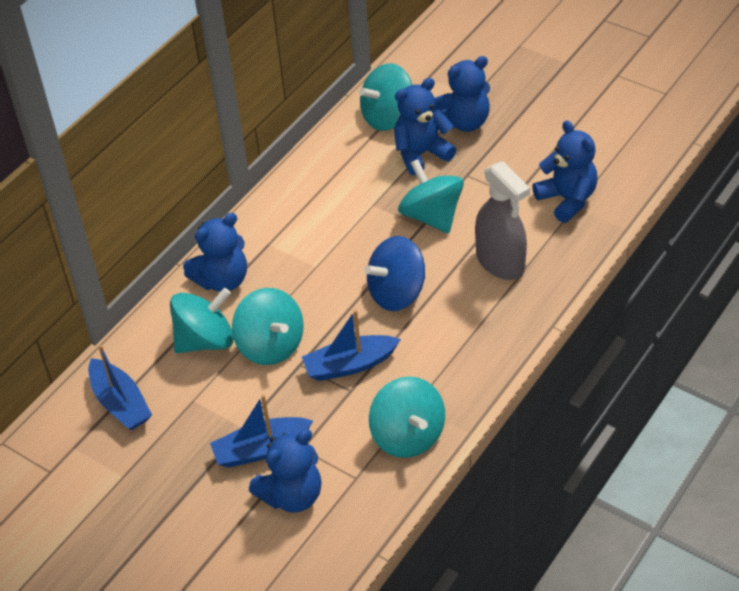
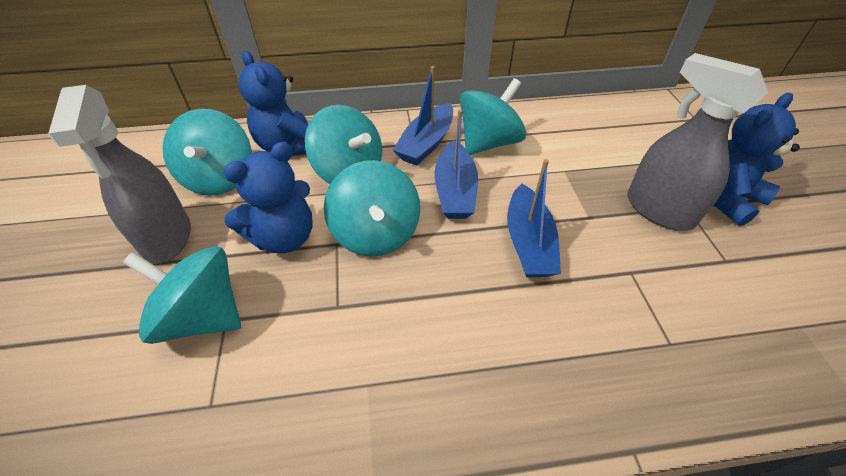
blue spinning top: 1 -> 0
blue teddy bear: 5 -> 3
grey spray bottle: 1 -> 2

